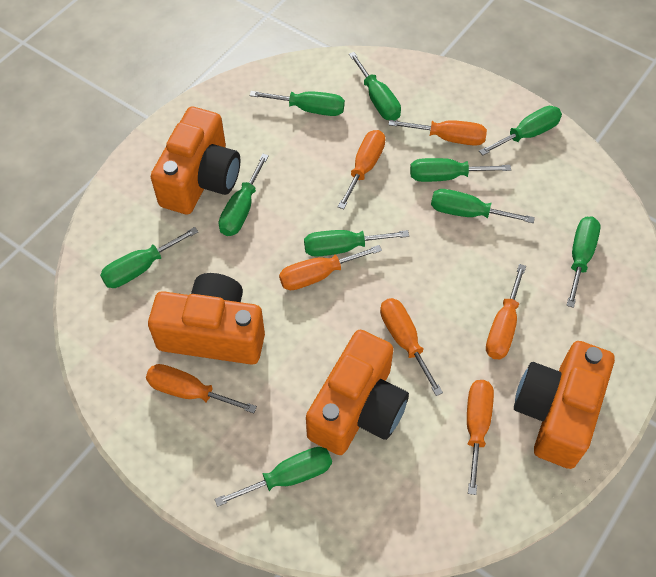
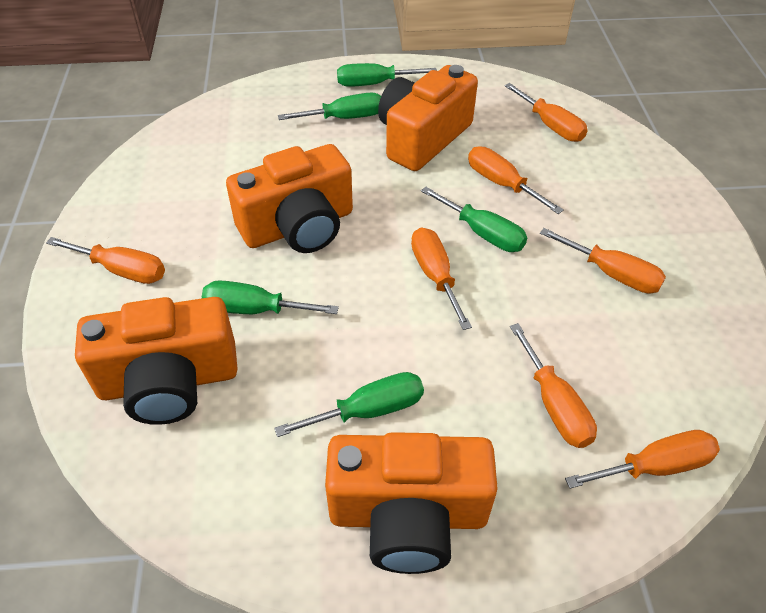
green screwdriver: 10 -> 5

